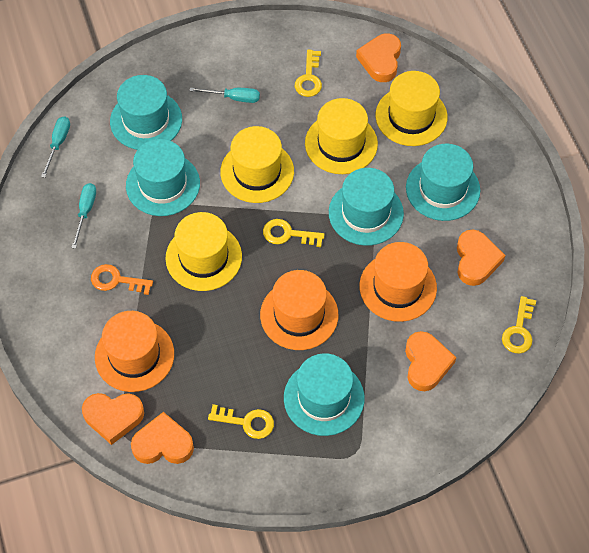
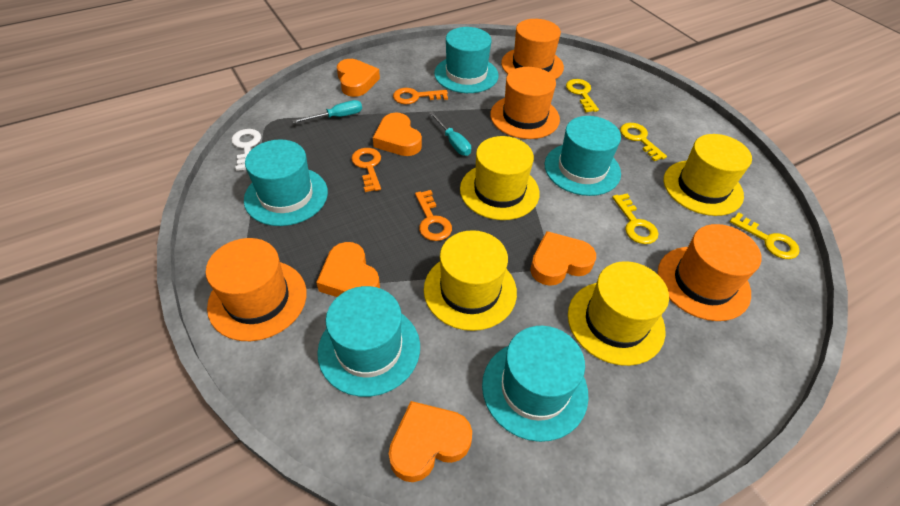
orange hat: 3 -> 4
orange key: 1 -> 3
turquoise screwdriver: 3 -> 2
white key: 0 -> 1

